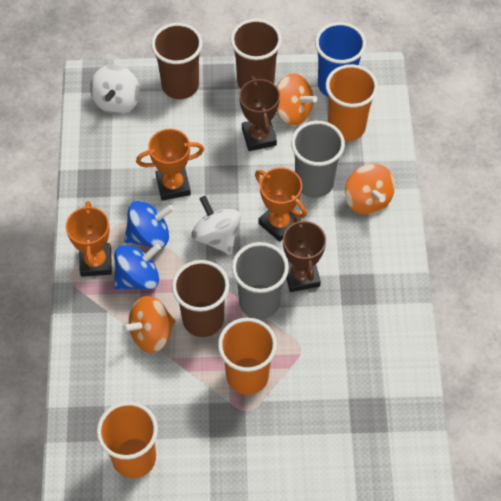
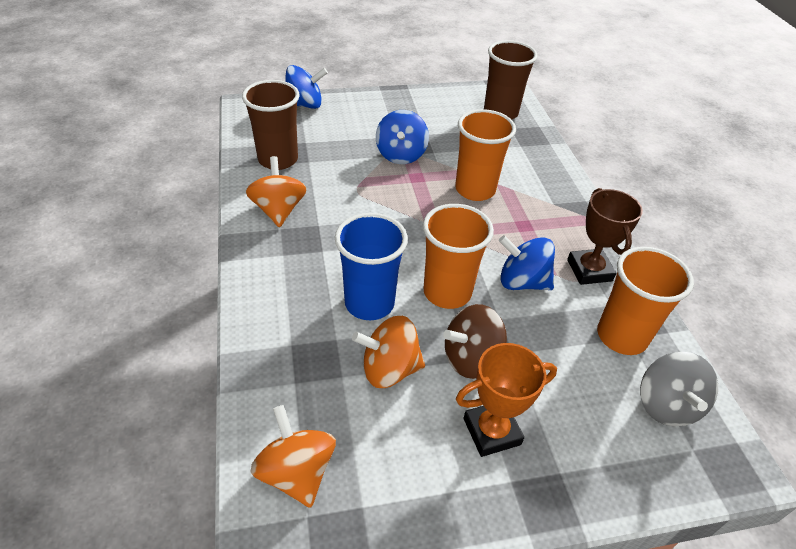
blue spinning top: 2 -> 3
brown cup: 3 -> 2
brown spinning top: 0 -> 1
brown trophy: 2 -> 1
grey cup: 2 -> 0
grey spinning top: 0 -> 1
orange trophy: 3 -> 1
white spinning top: 2 -> 0

